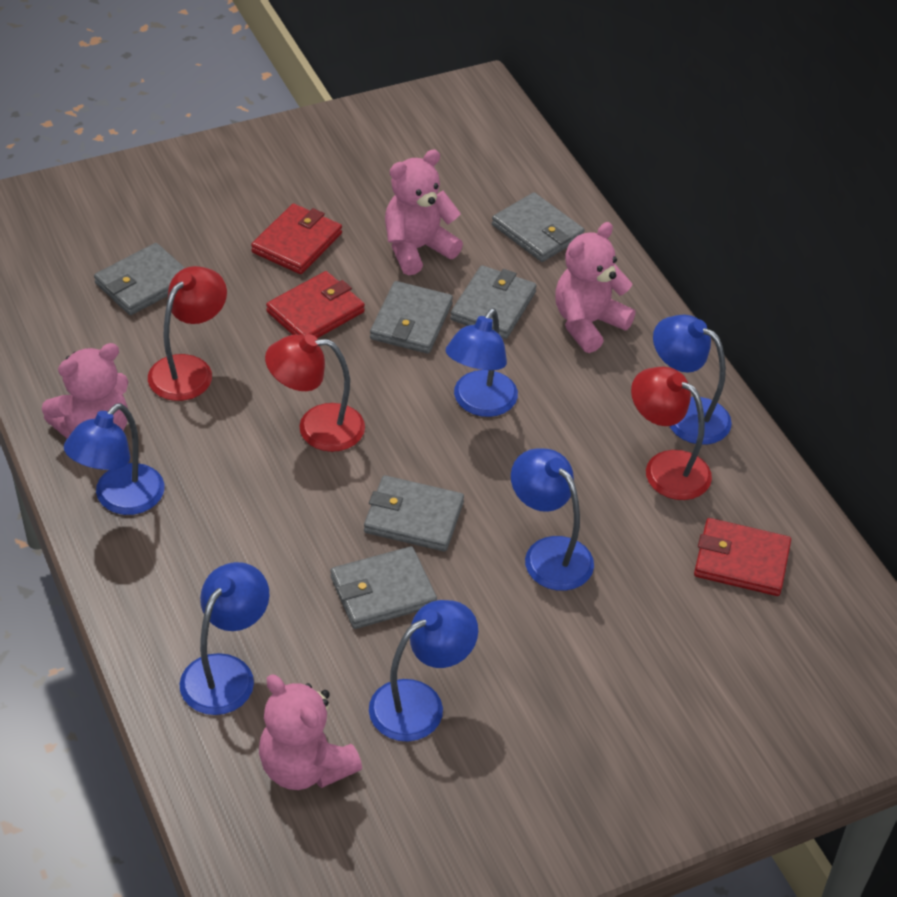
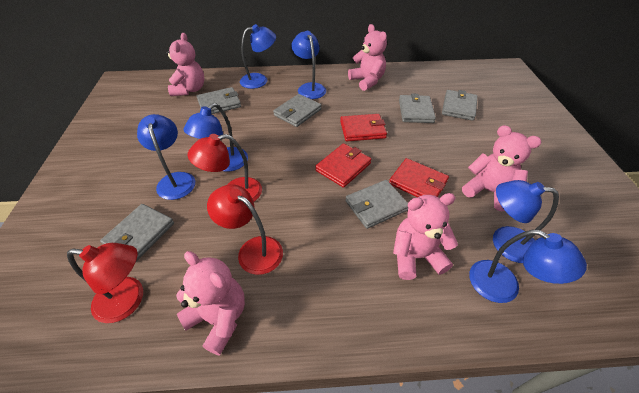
pink teddy bear: 4 -> 5

